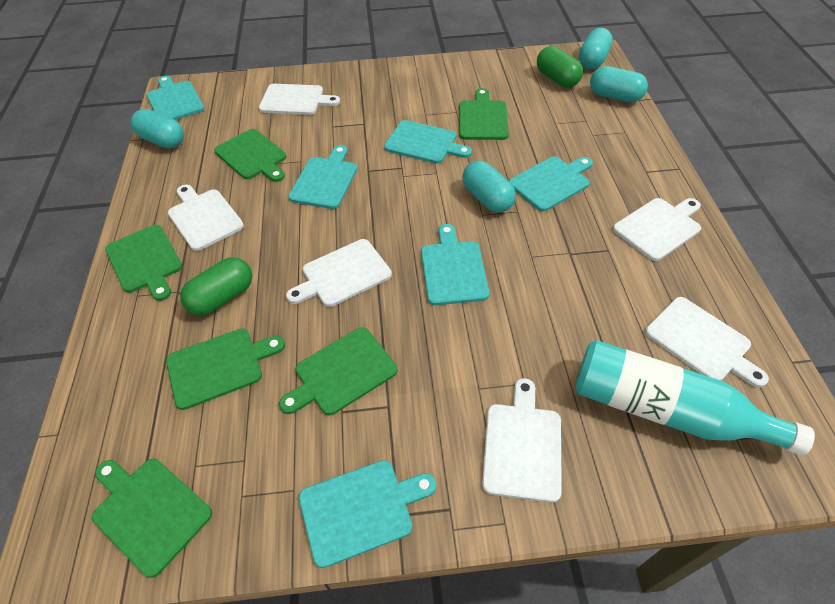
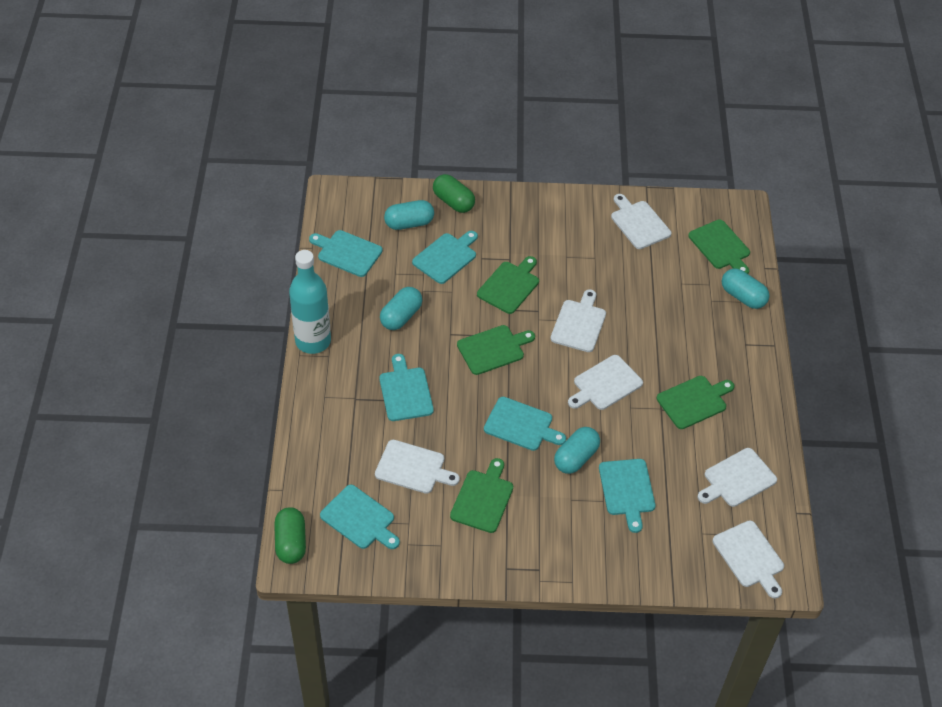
green cutting board: 6 -> 5

